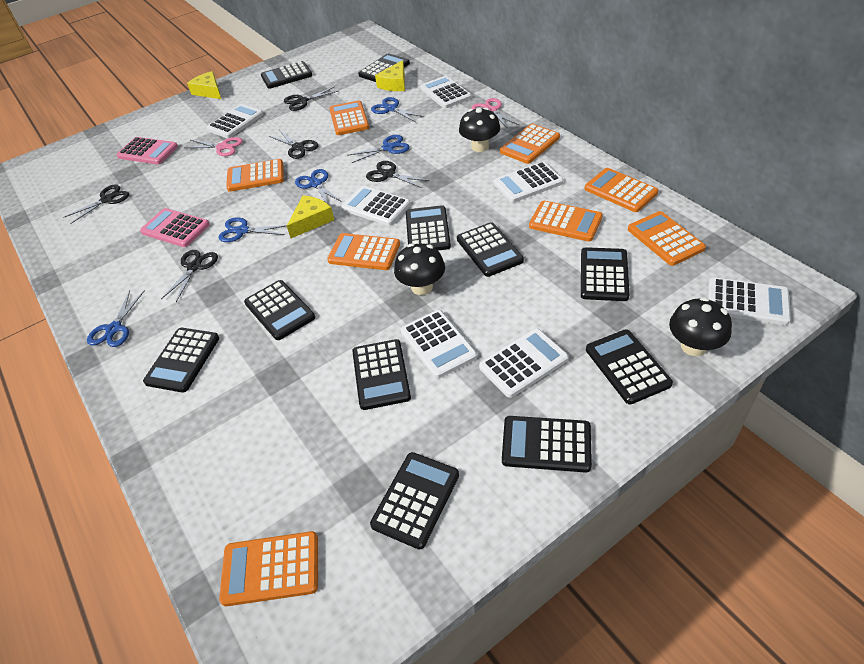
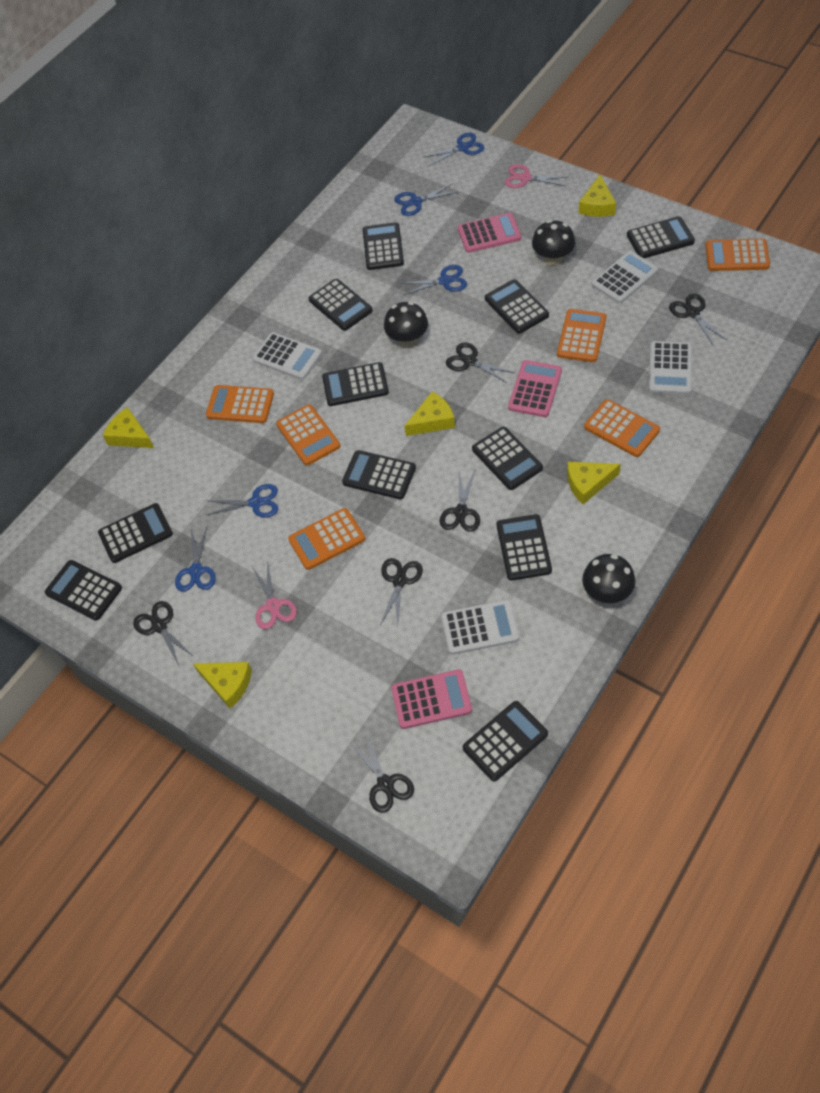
black scissors: 5 -> 6
orange calculator: 8 -> 6
pink calculator: 2 -> 3
white calculator: 7 -> 4
yellow cheese: 3 -> 5

